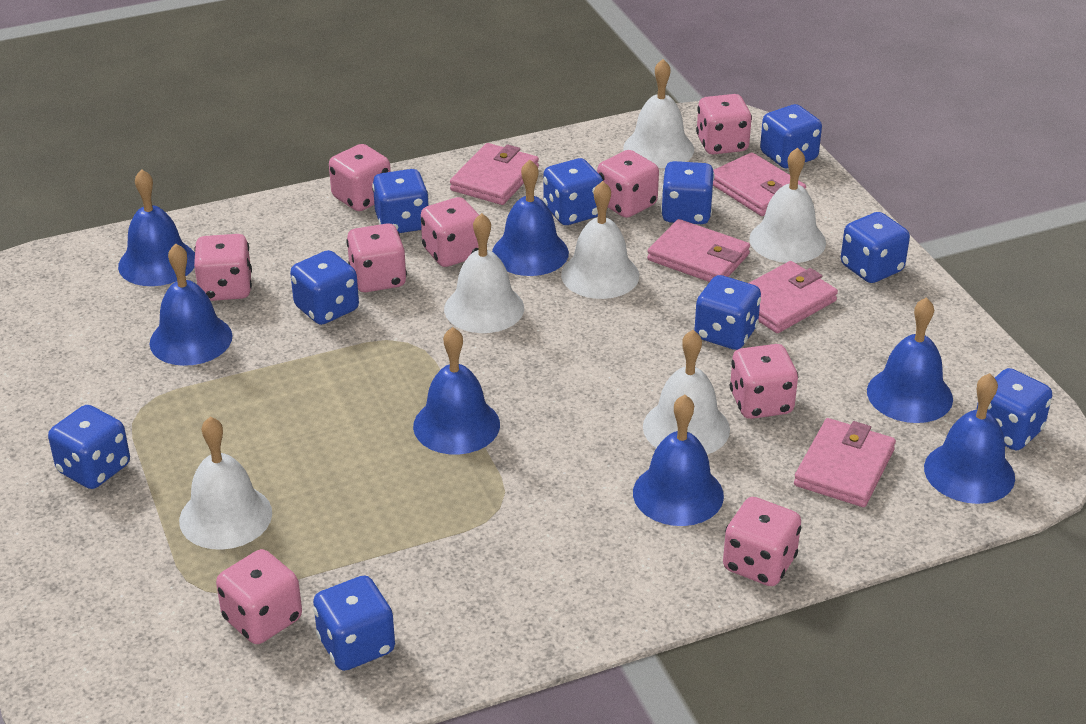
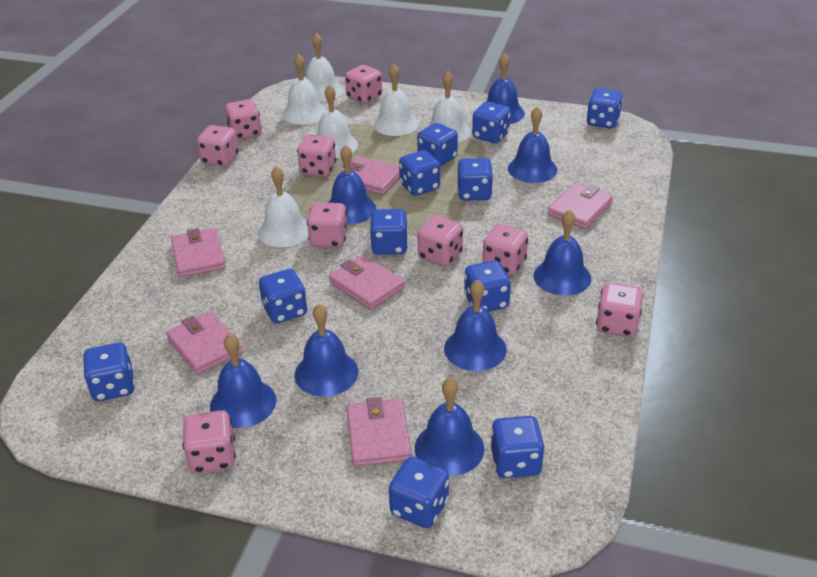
blue bell: 7 -> 8
blue dice: 10 -> 11
pink wallet: 5 -> 6

